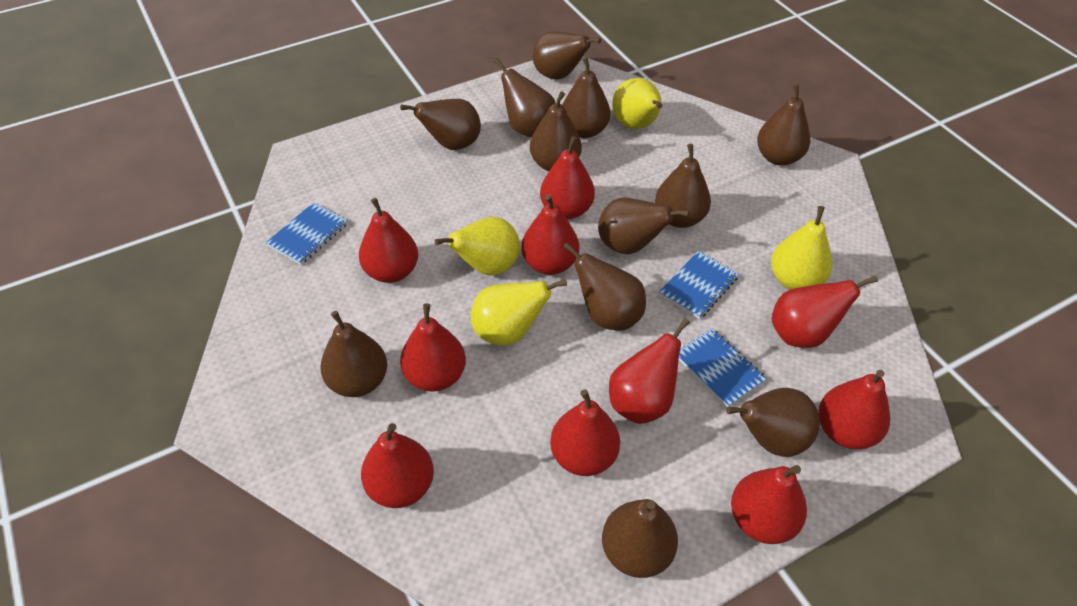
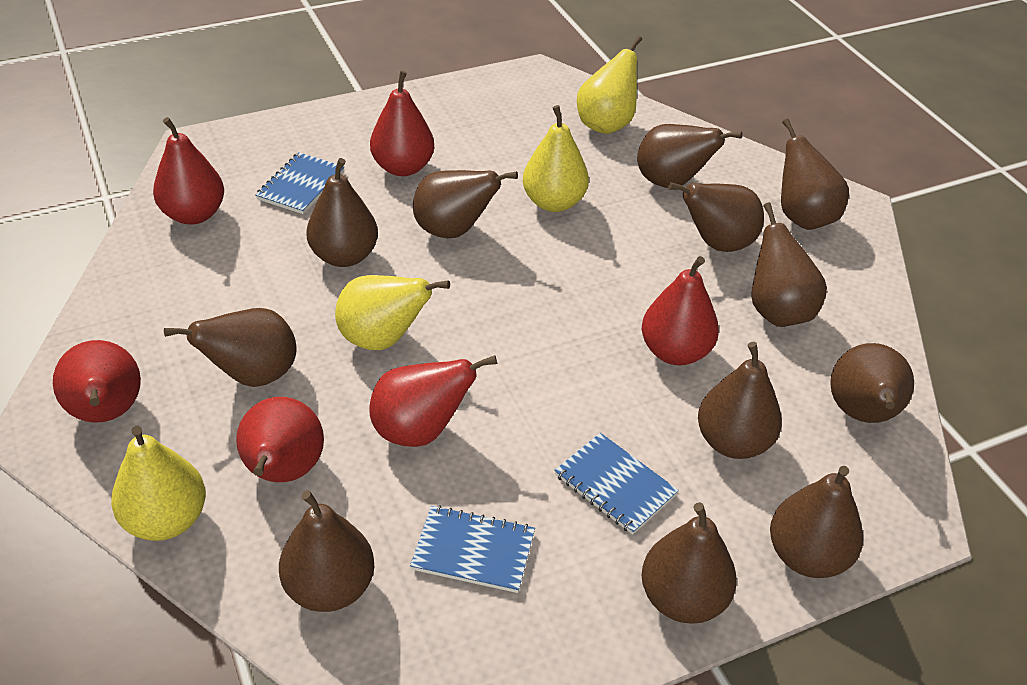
red pear: 10 -> 6

